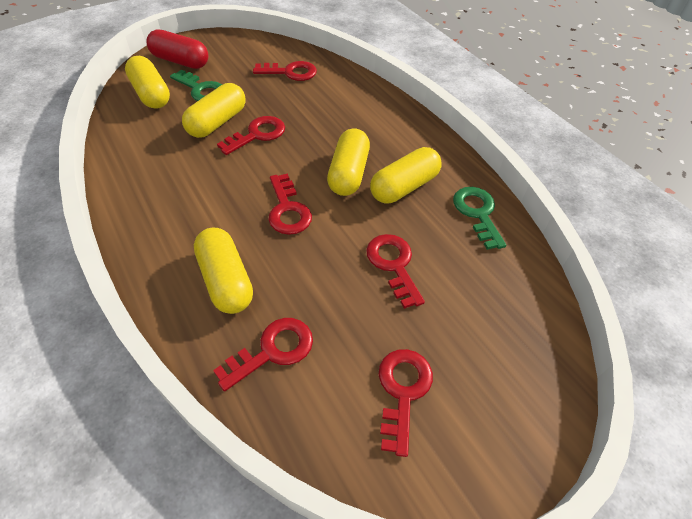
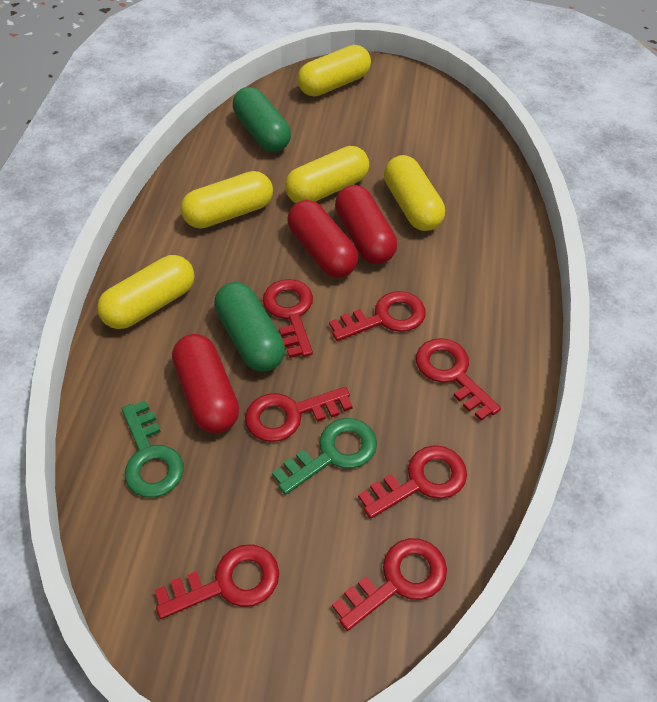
green capsule: 0 -> 2
red capsule: 1 -> 3
red key: 6 -> 7

